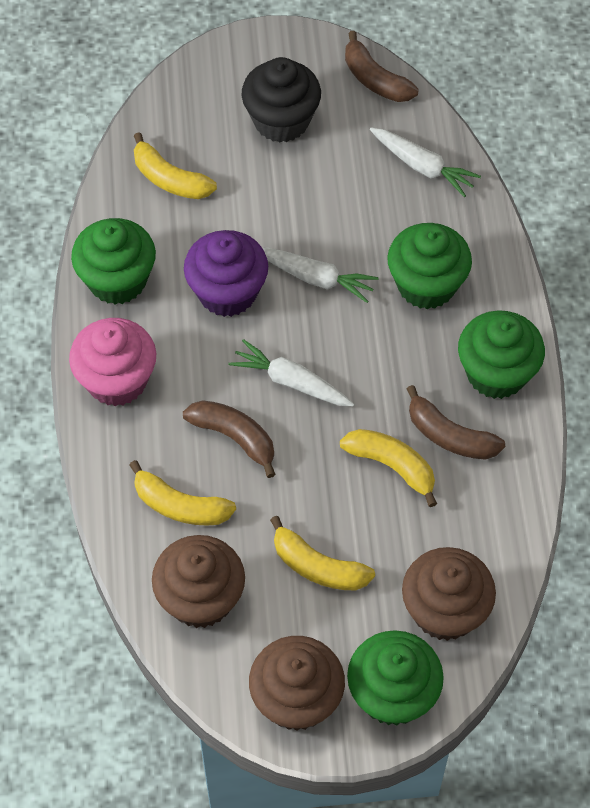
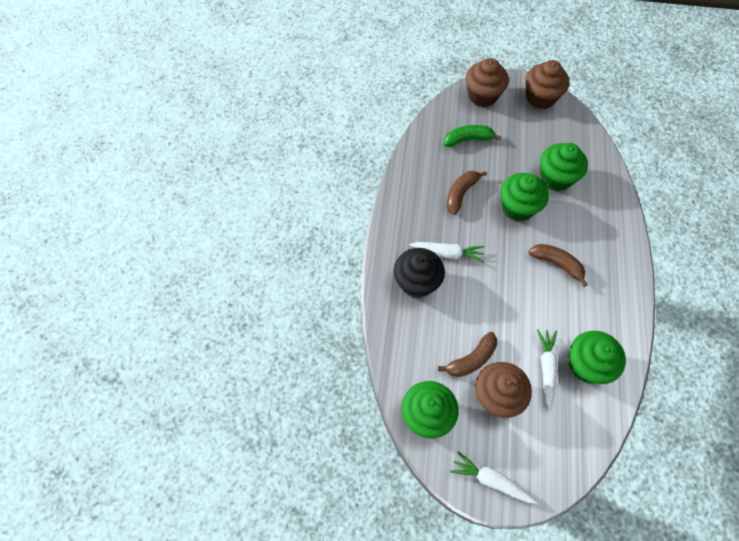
green banana: 0 -> 1
pink cupcake: 1 -> 0
purple cupcake: 1 -> 0
yellow banana: 4 -> 0

